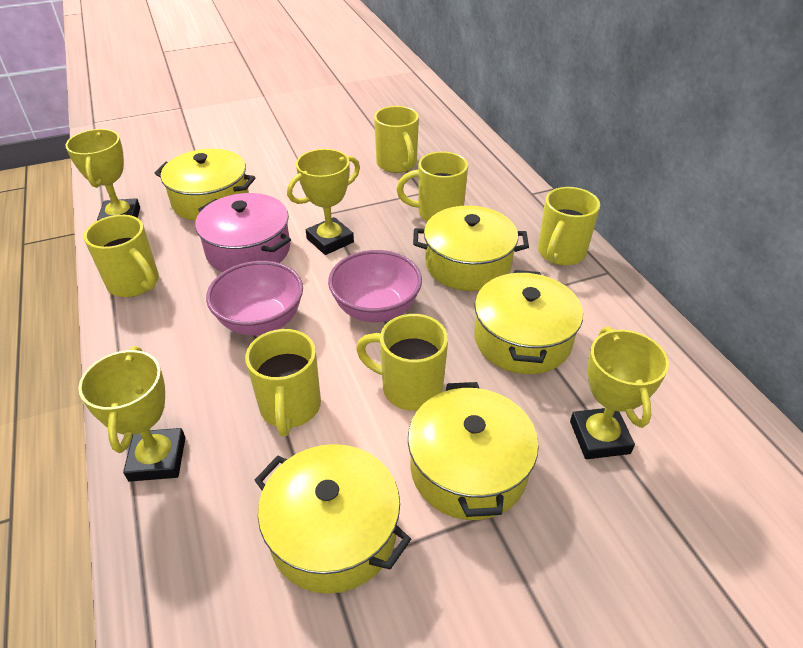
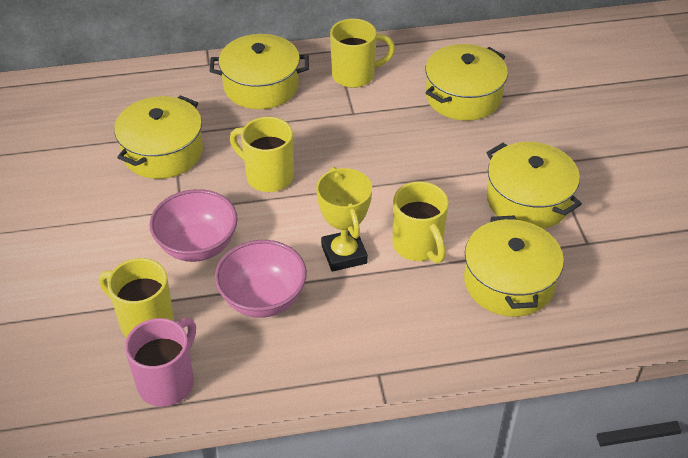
pink mug: 0 -> 1
pink pot: 1 -> 0
yellow mug: 6 -> 4
yellow trophy: 4 -> 1

